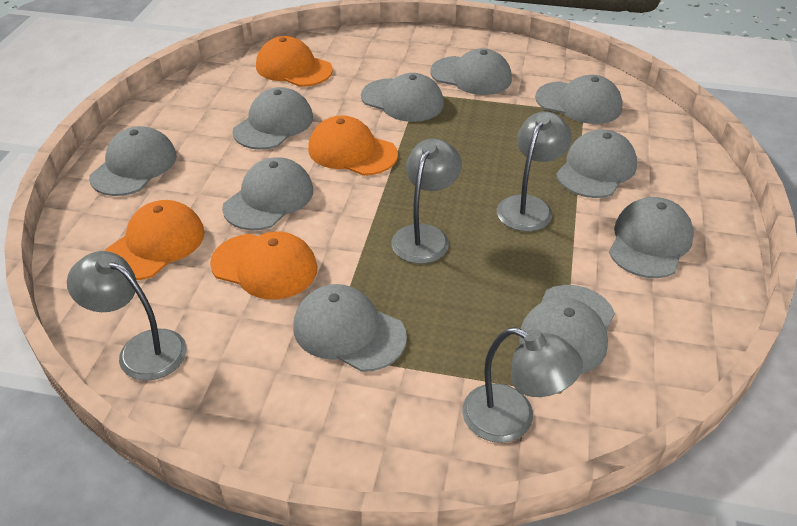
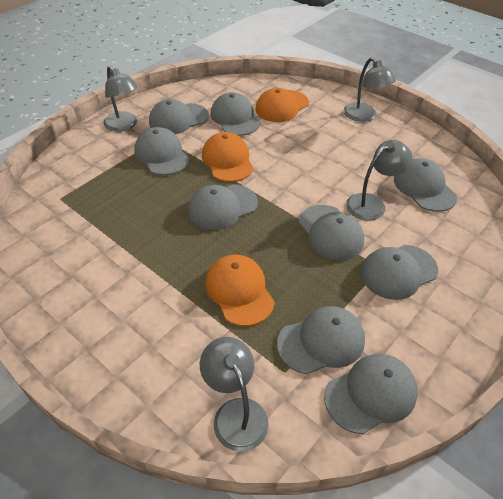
grey cap: 10 -> 9
orange cap: 4 -> 3

